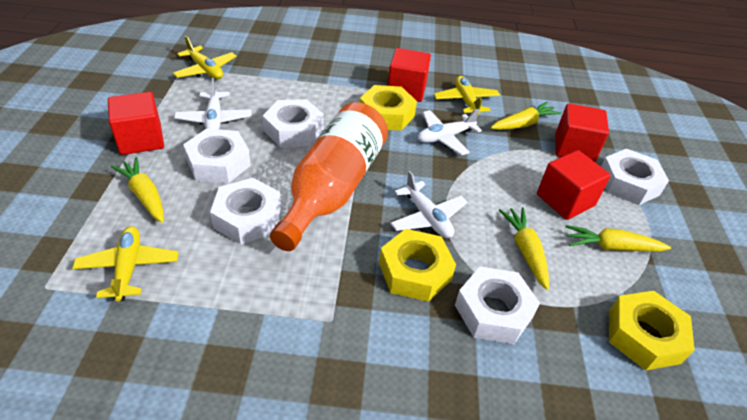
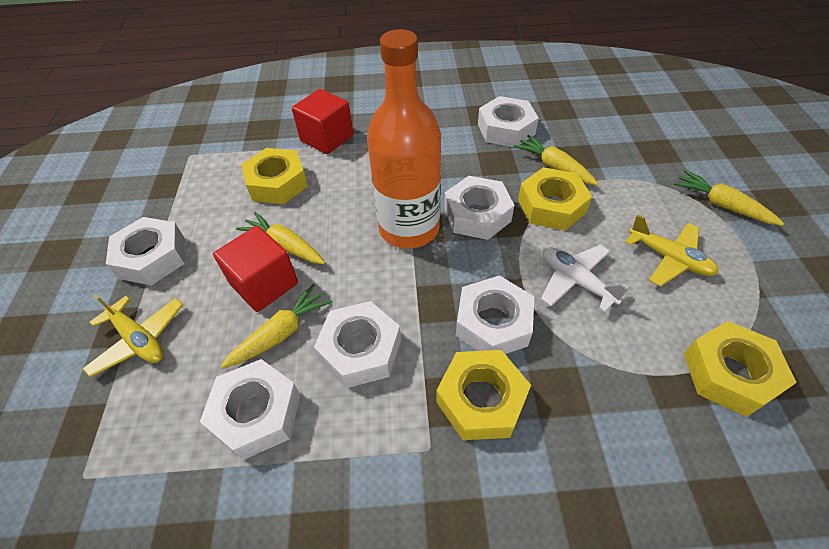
red cube: 4 -> 2
white nut: 5 -> 6
white plane: 3 -> 1
yellow nut: 3 -> 4
yellow plane: 3 -> 2

